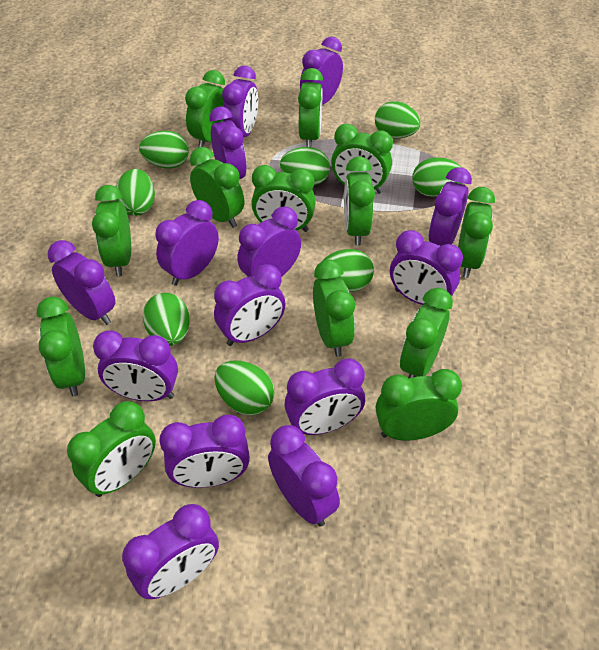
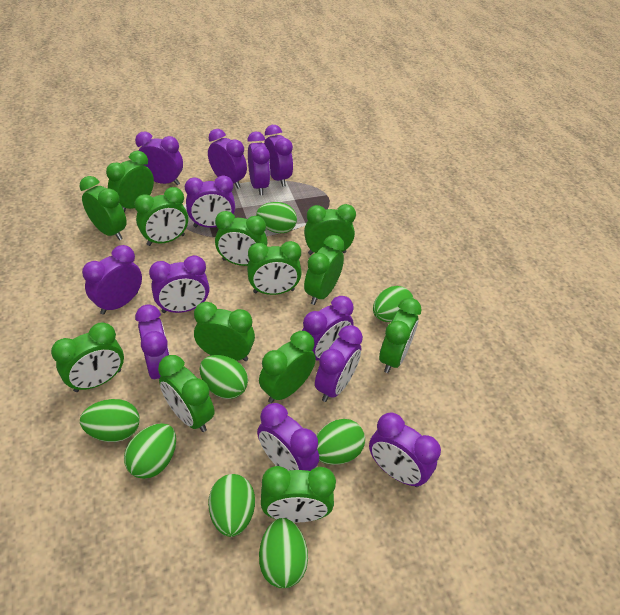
purple clock: 14 -> 12

